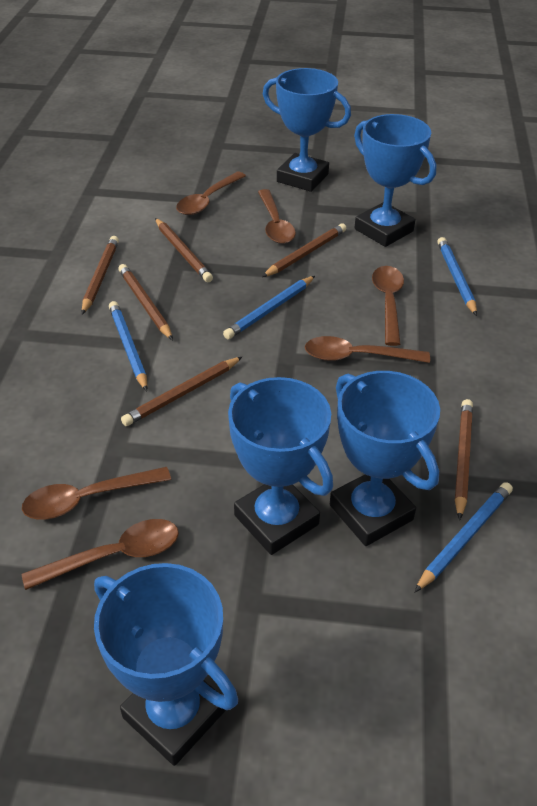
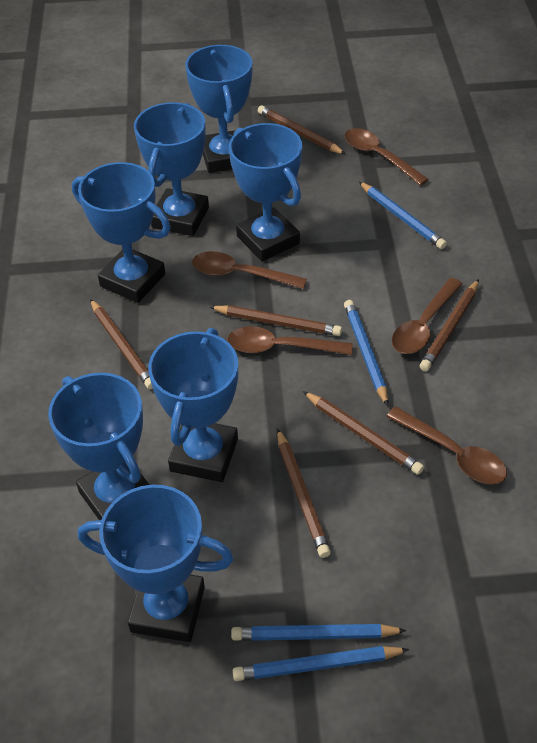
blue trophy: 5 -> 7
brown spoon: 6 -> 5

